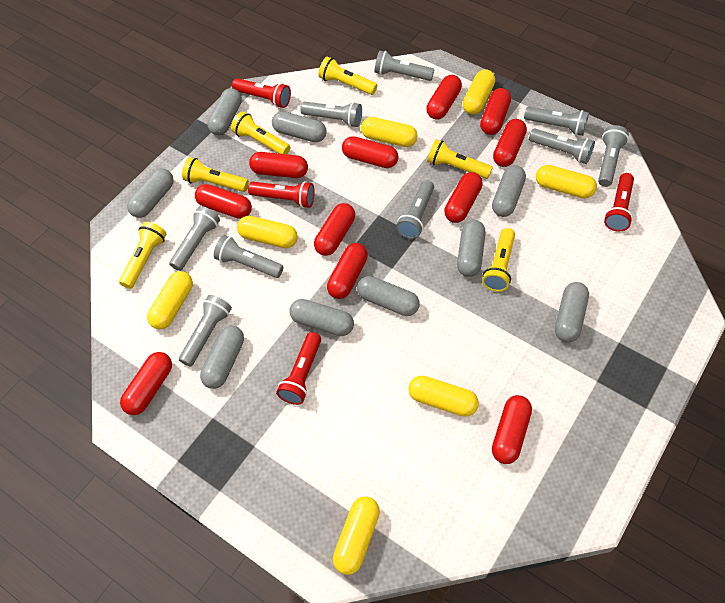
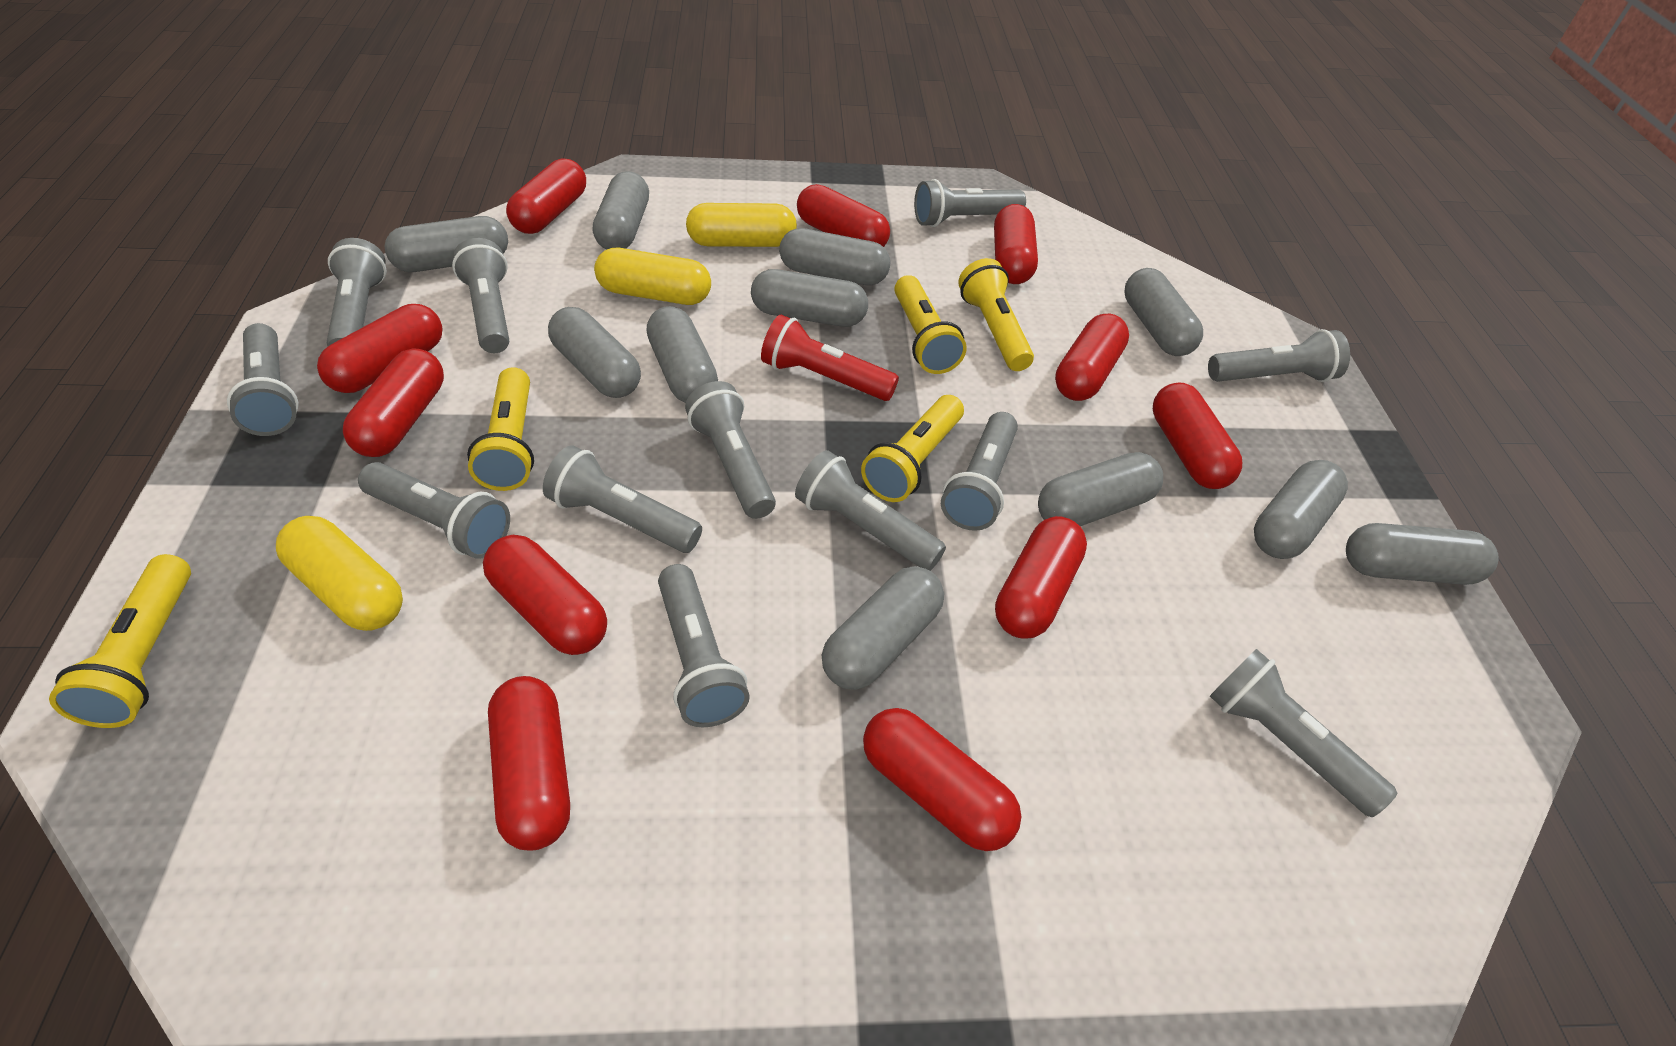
grey capsule: 9 -> 11
grey flashlight: 9 -> 12
red flashlight: 4 -> 1
yellow capsule: 7 -> 3
yellow flashlight: 6 -> 5

